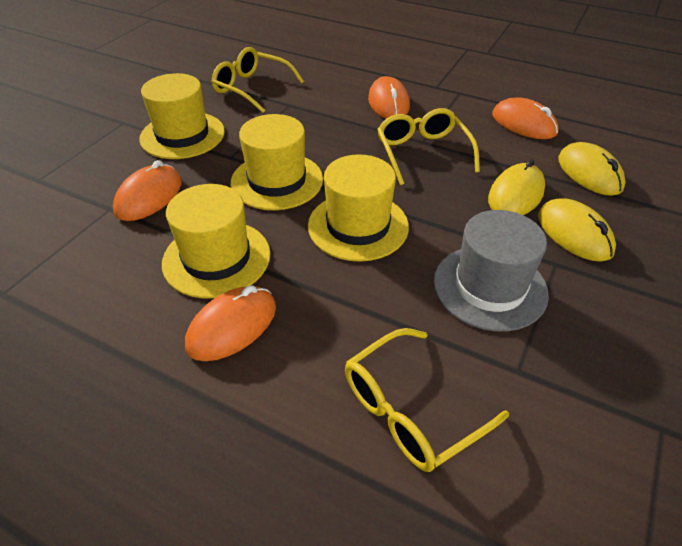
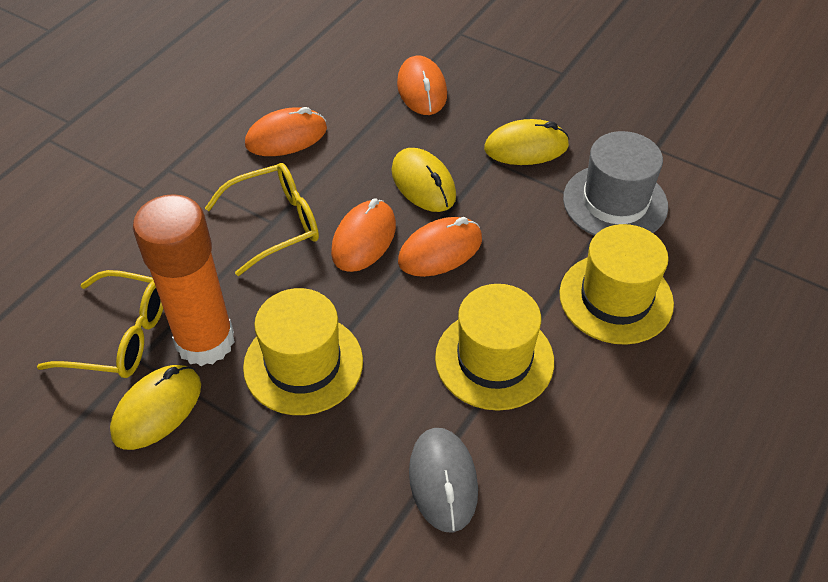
grey mouse: 0 -> 1
orange glue stick: 0 -> 1
yellow glasses: 3 -> 2
yellow hat: 4 -> 3

